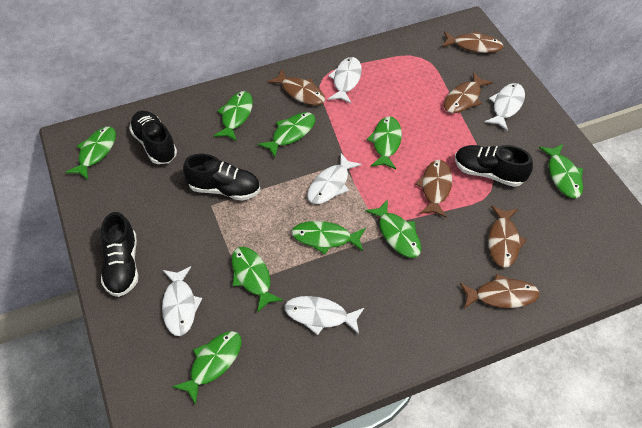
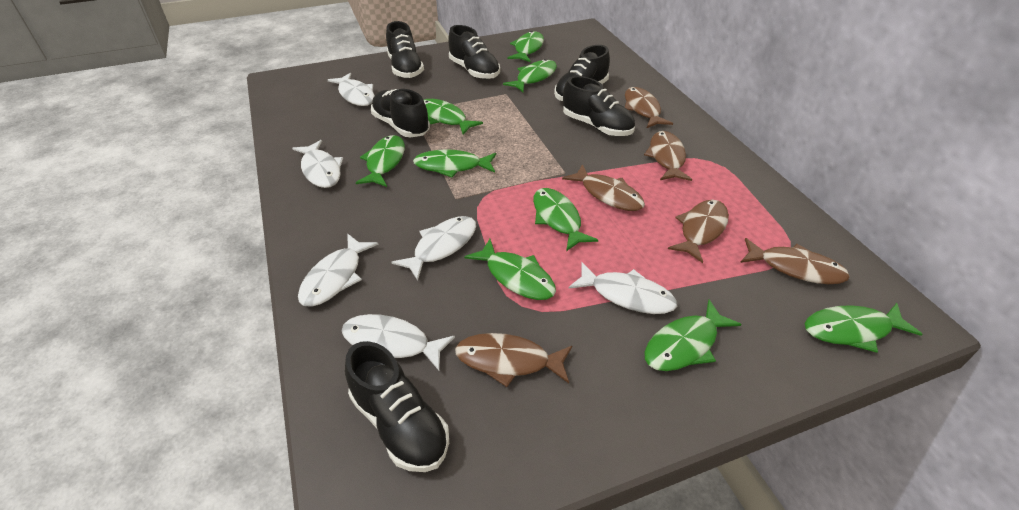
black shoe: 4 -> 6
white fish: 5 -> 6

